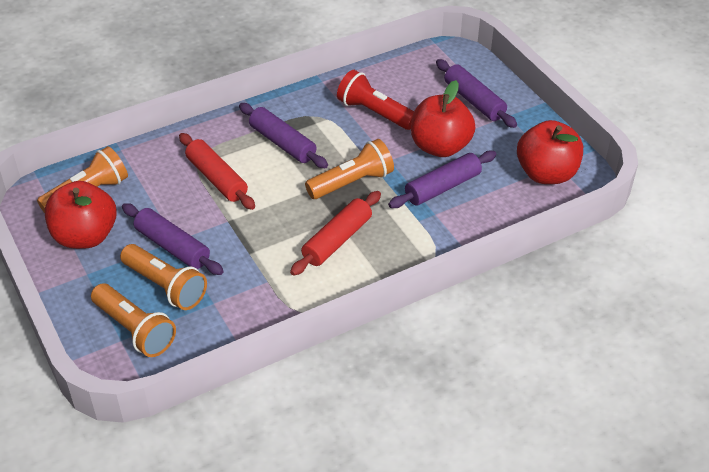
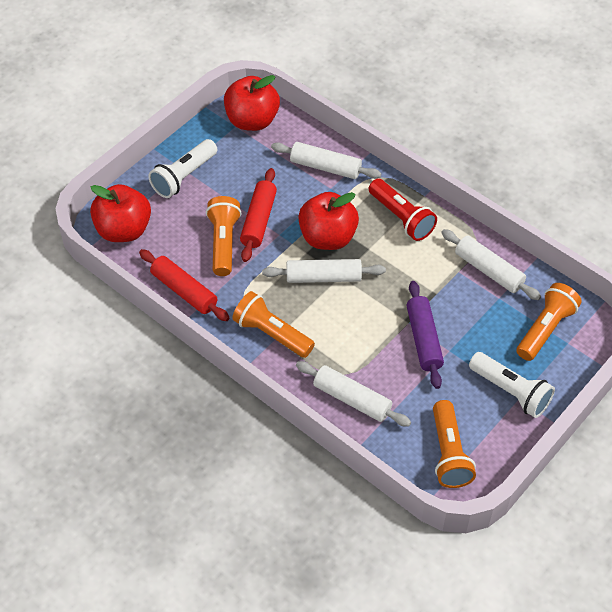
purple rolling pin: 4 -> 1
white flashlight: 0 -> 2
white rolling pin: 0 -> 4

